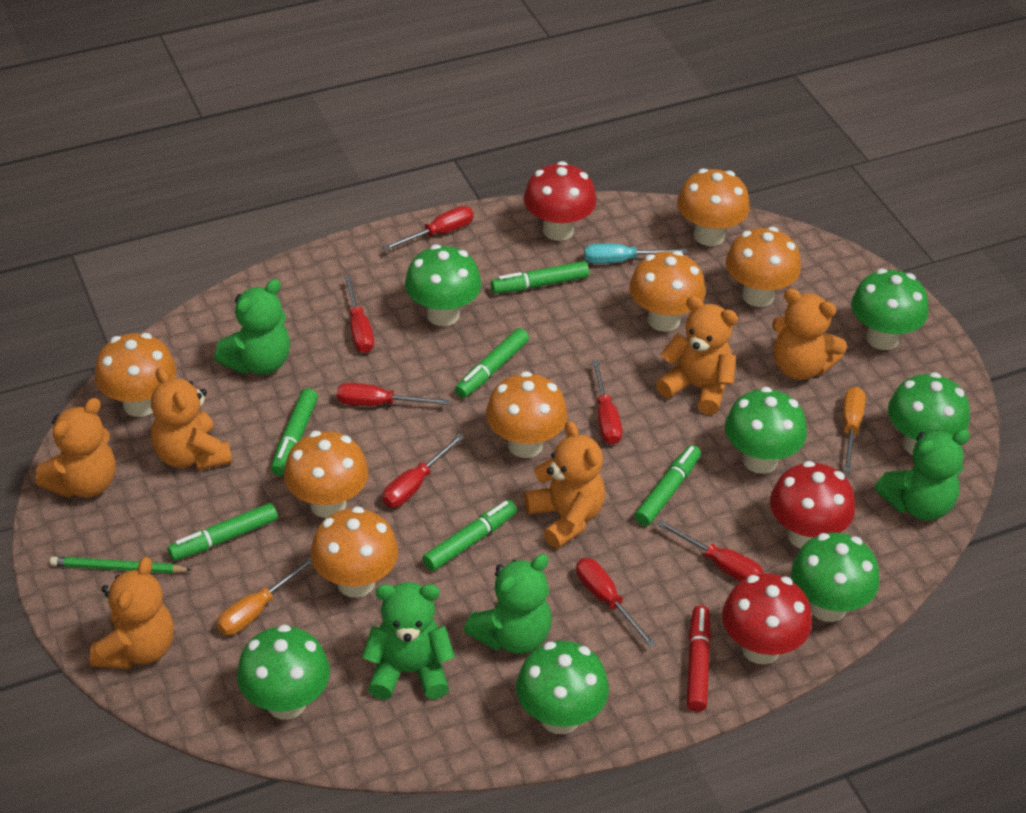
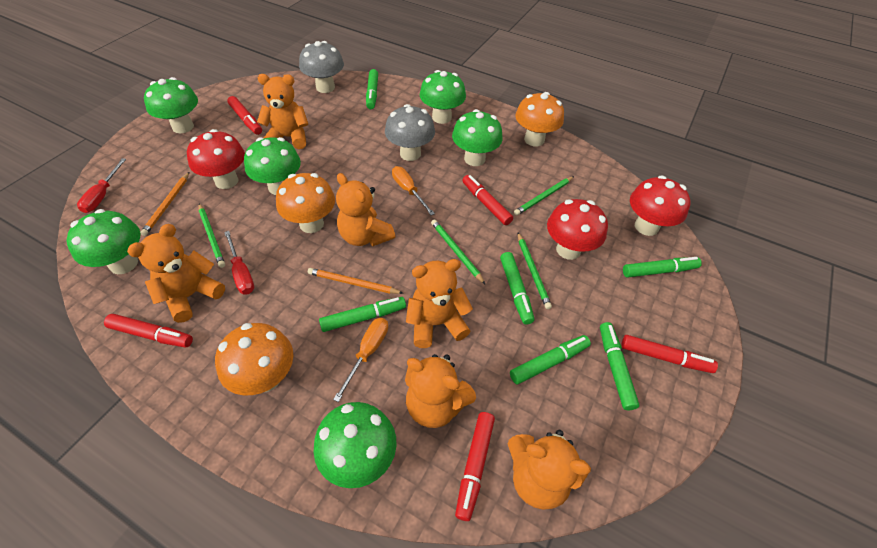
green mushroom: 7 -> 6
green pencil: 1 -> 4
green teddy bear: 4 -> 0
grey mushroom: 0 -> 2
orange mushroom: 7 -> 3
orange pencil: 0 -> 2
red marker: 1 -> 5
red screwdriver: 7 -> 2
turquoise screwdriver: 1 -> 0

